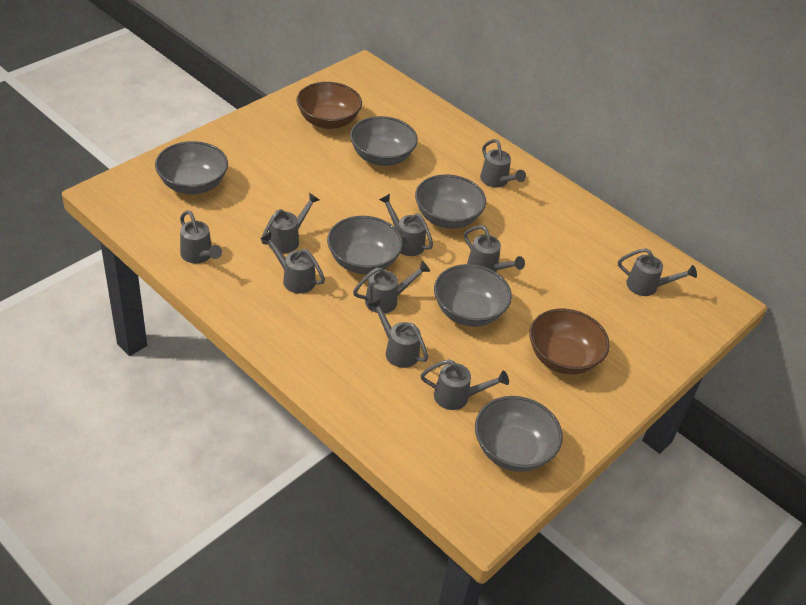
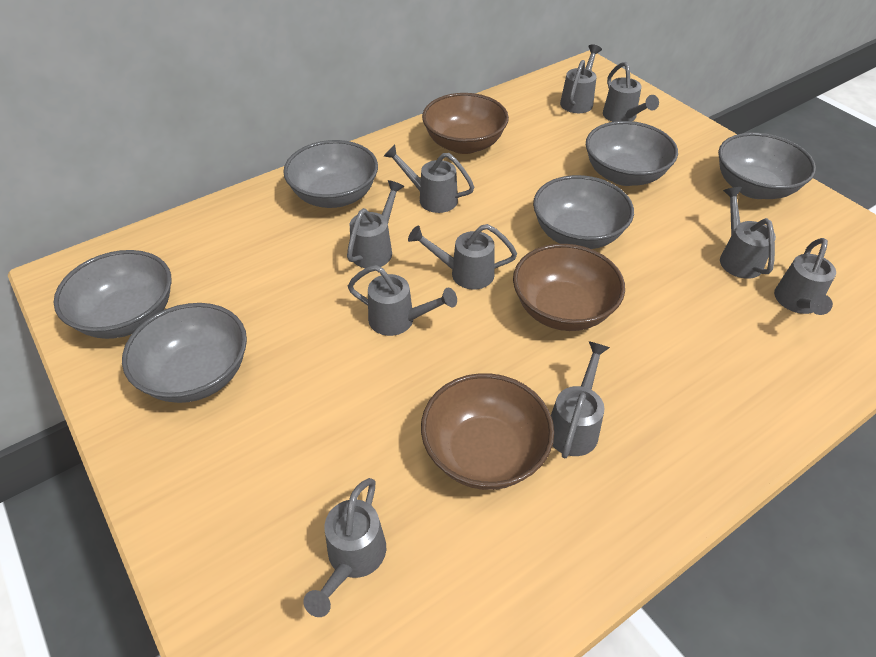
brown bowl: 2 -> 3

